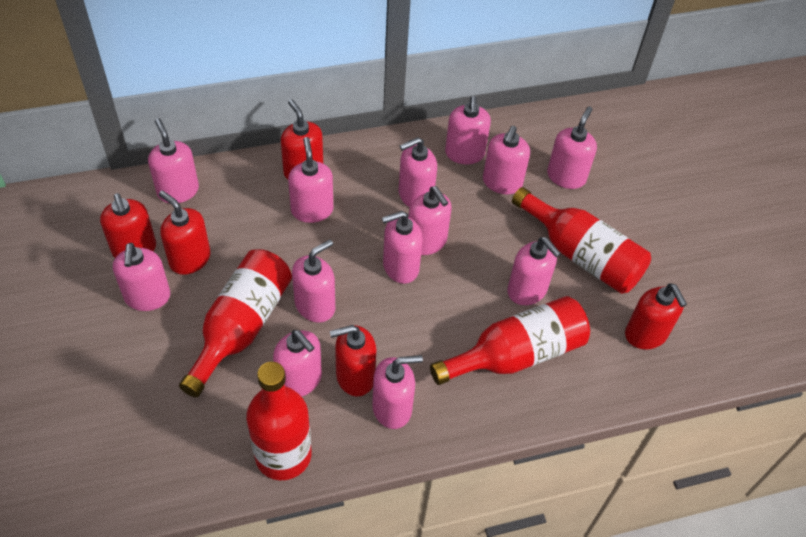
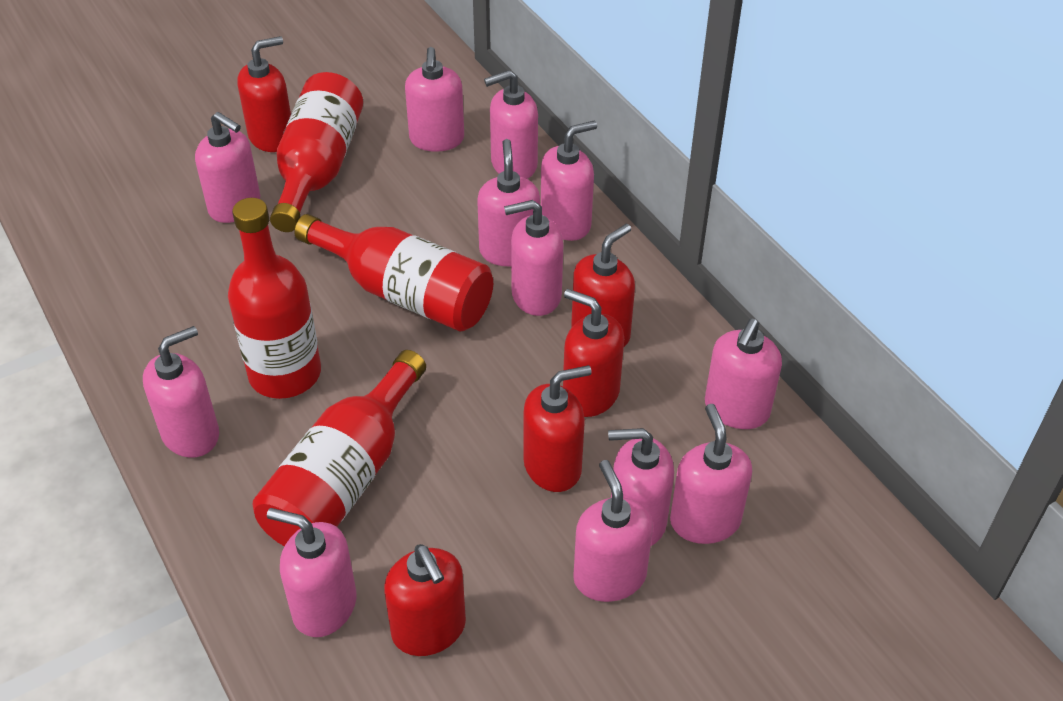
pink soap dispenser: 13 -> 12

